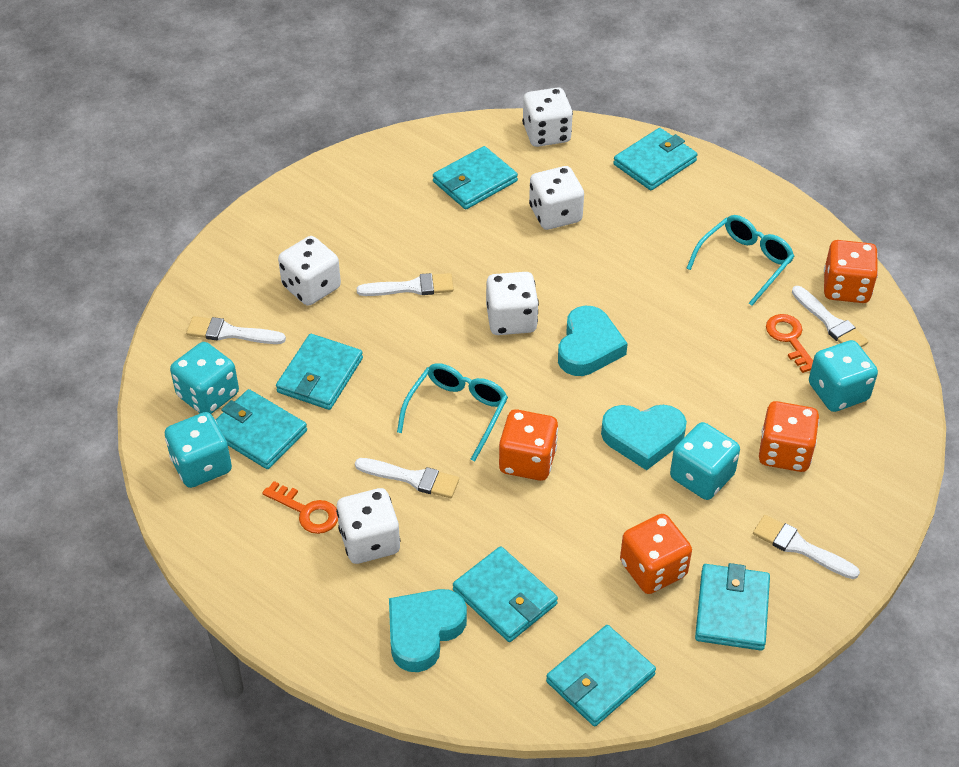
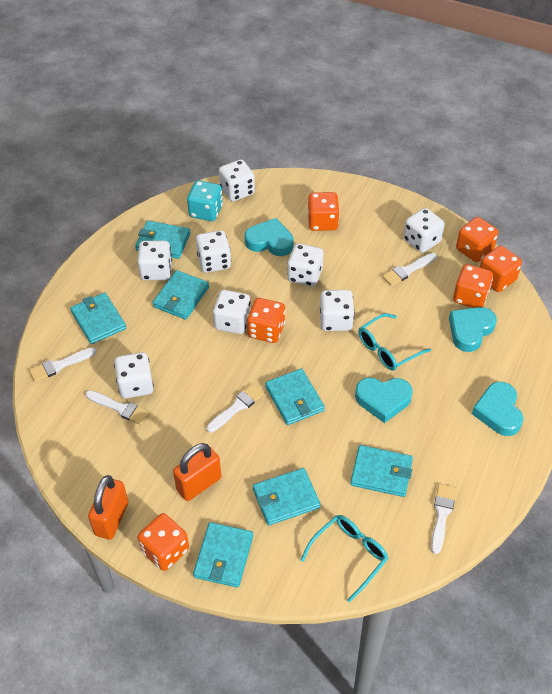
orange dice: 4 -> 6
orange key: 2 -> 0
orange padlock: 0 -> 2
turquoise dice: 4 -> 1
turquoise heart: 3 -> 4
white dice: 5 -> 8

